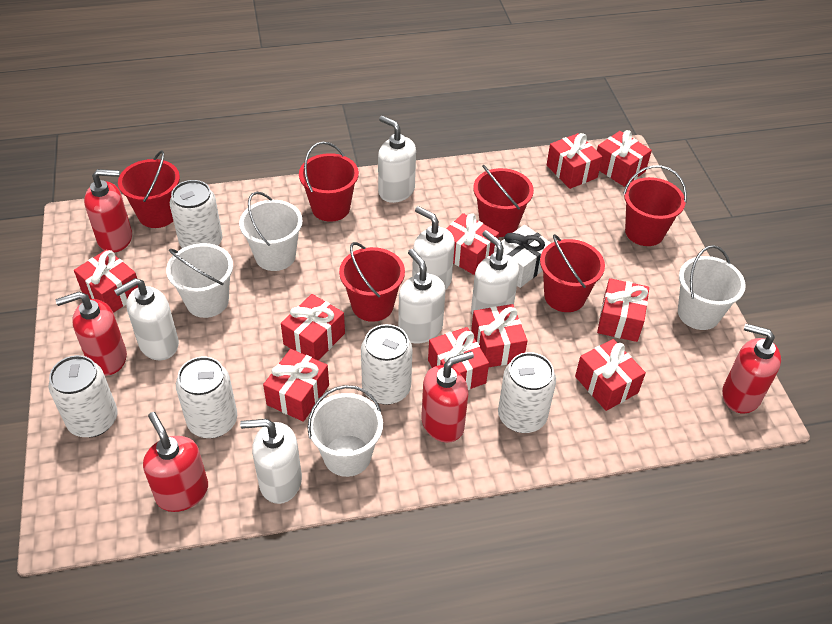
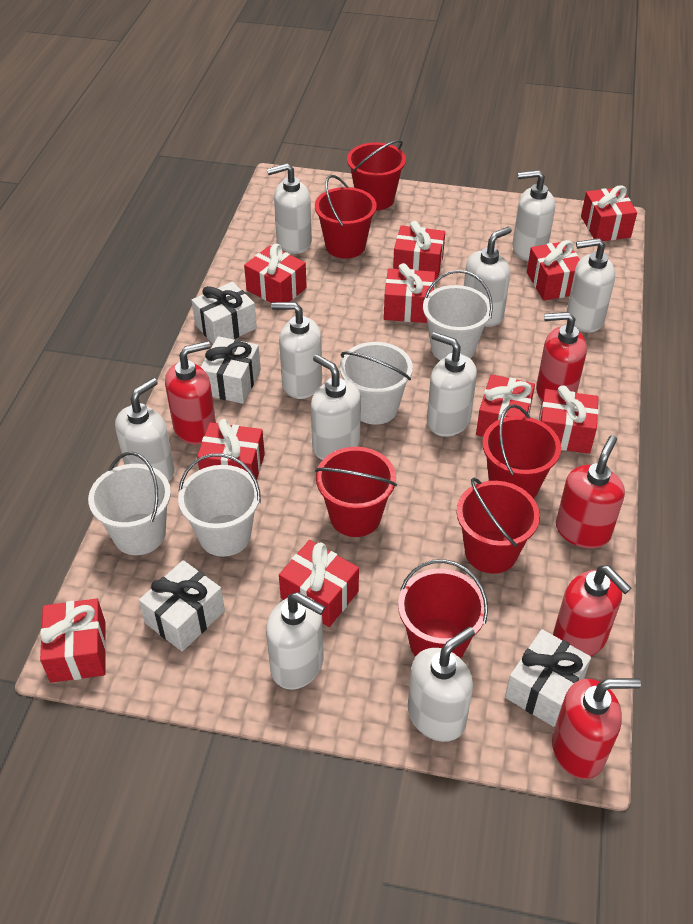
white can: 5 -> 0
white gift: 1 -> 4
white soap dispenser: 6 -> 10

